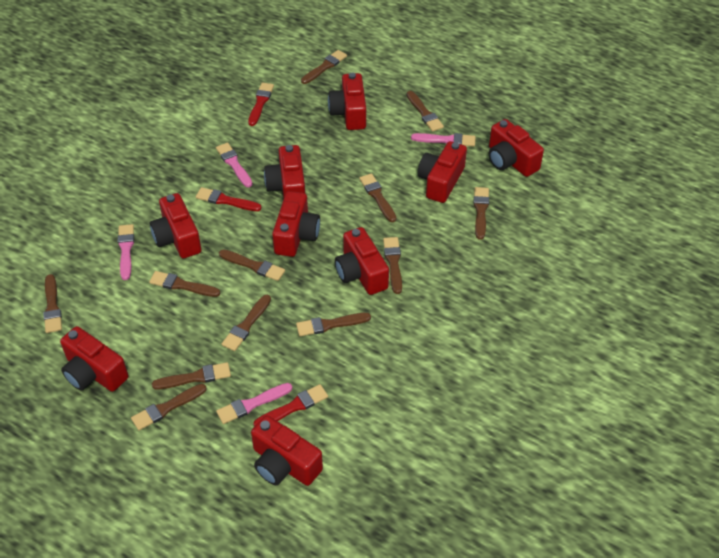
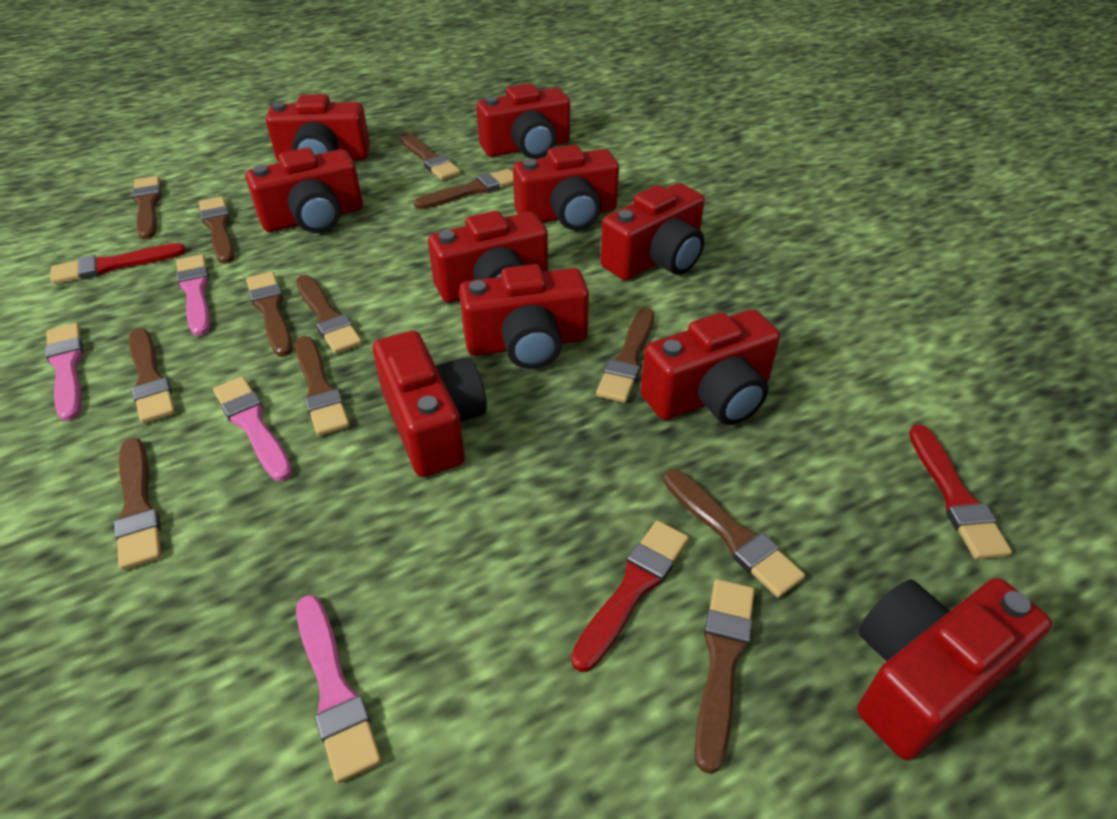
red camera: 9 -> 10

